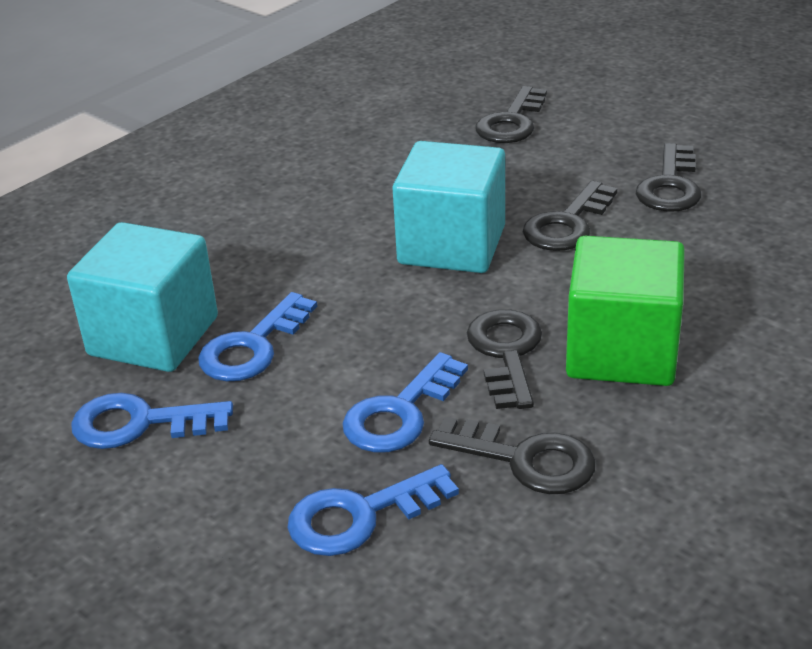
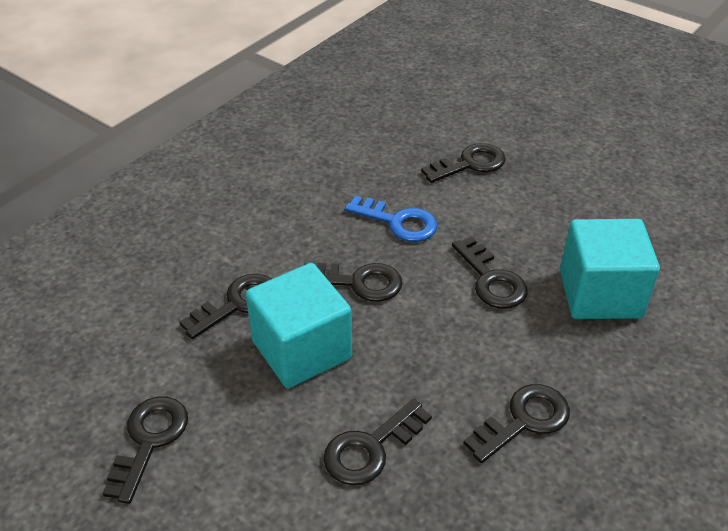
black key: 5 -> 7
blue key: 4 -> 1
green cube: 1 -> 0

